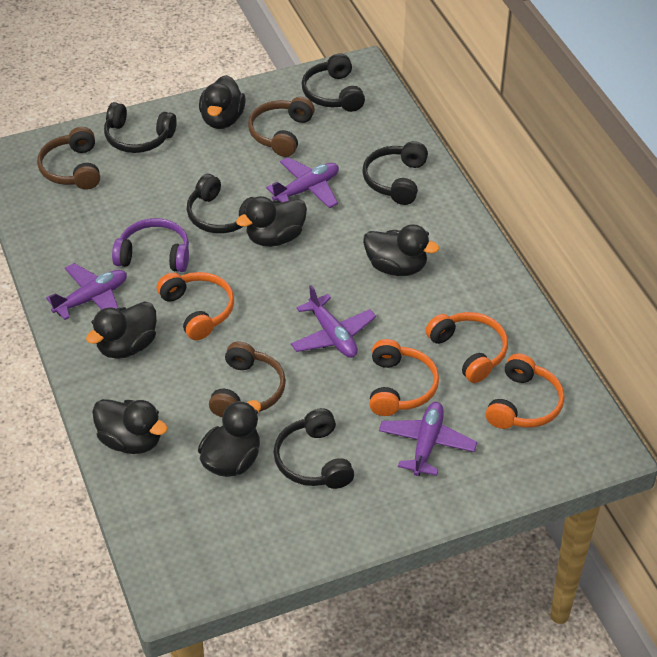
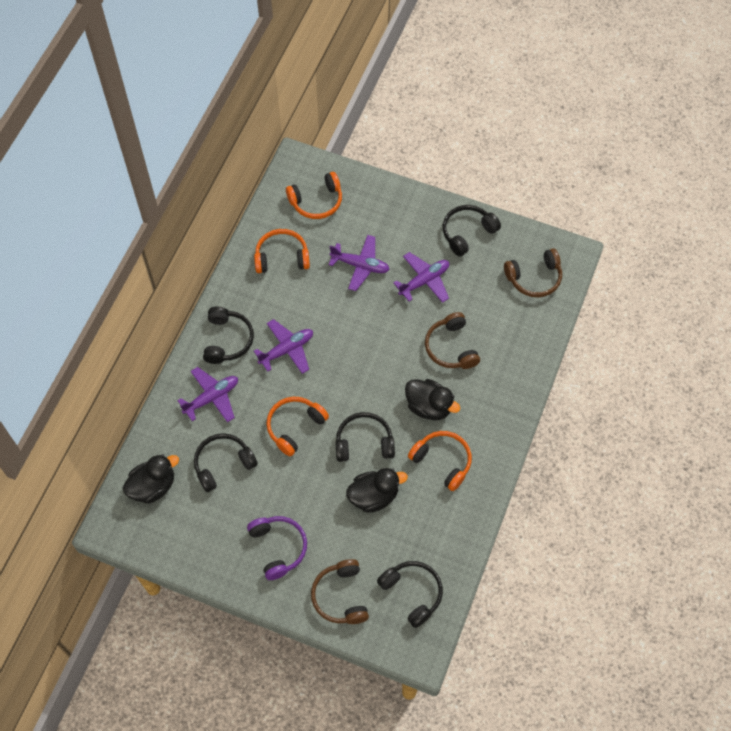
black duck: 6 -> 3

